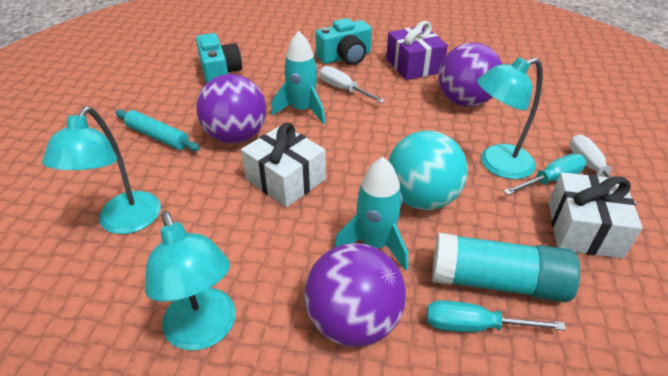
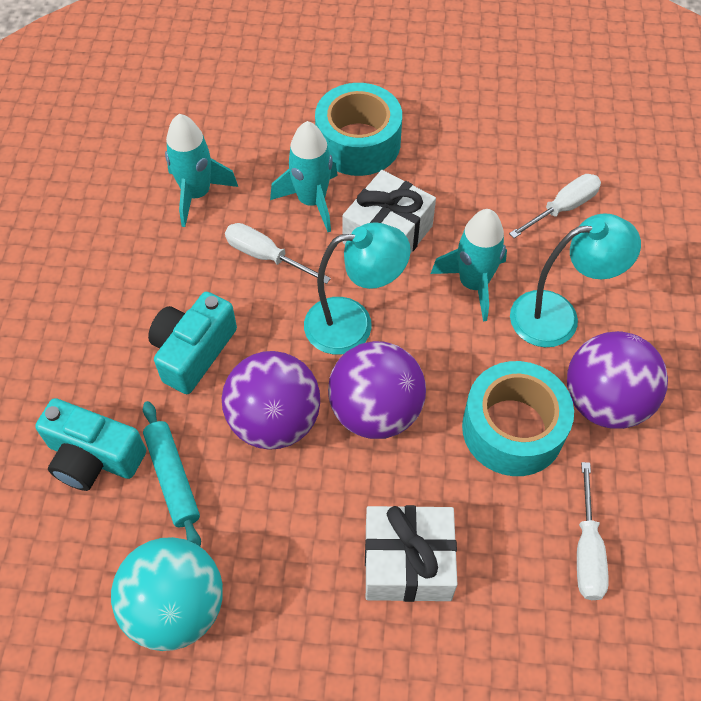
purple gift: 1 -> 0
turquoise glue stick: 1 -> 0
turquoise lamp: 3 -> 2
turquoise rocket: 2 -> 3
turquoise screwdriver: 2 -> 0
turquoise tape: 0 -> 2
white screwdriver: 2 -> 3

